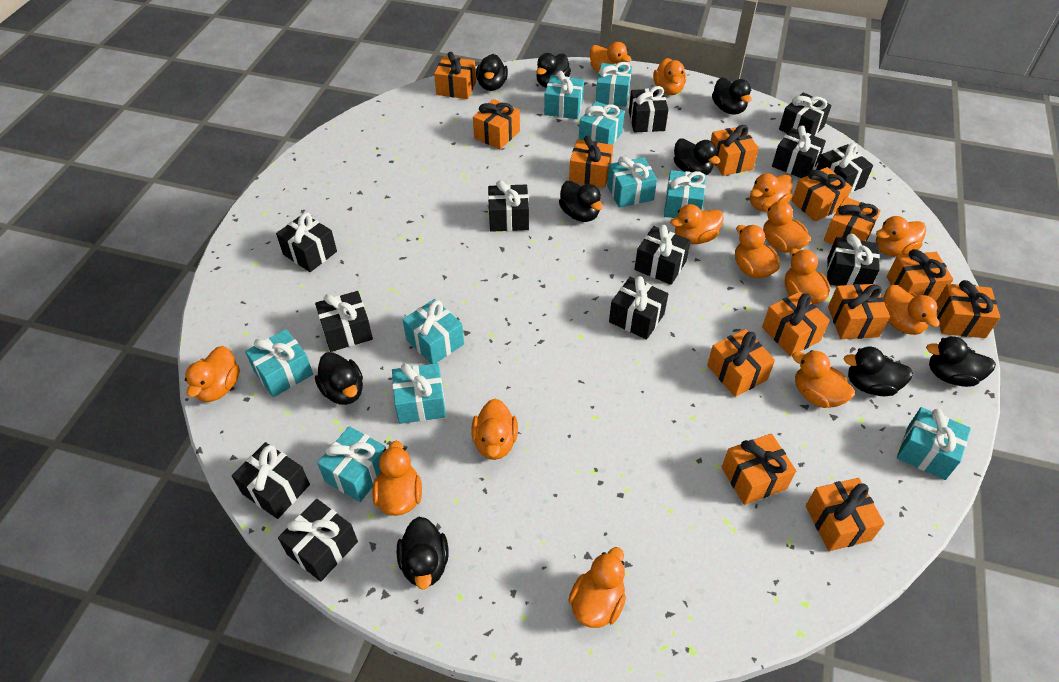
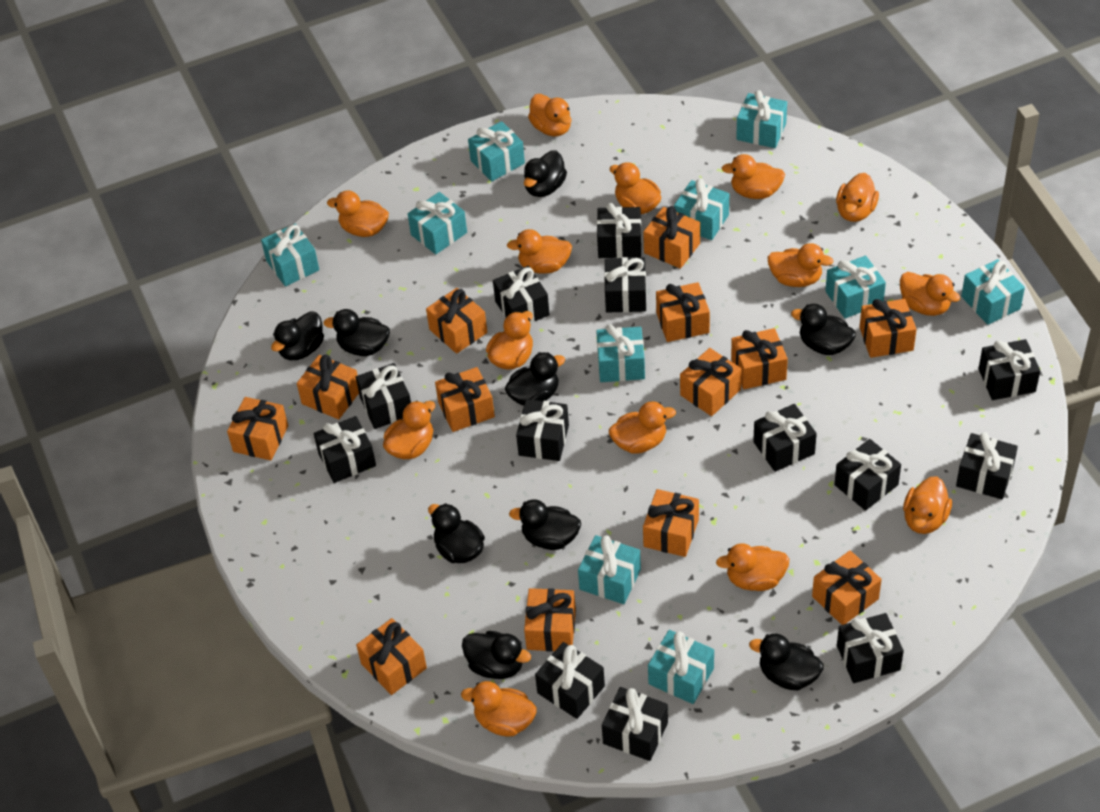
black gift: 12 -> 13

